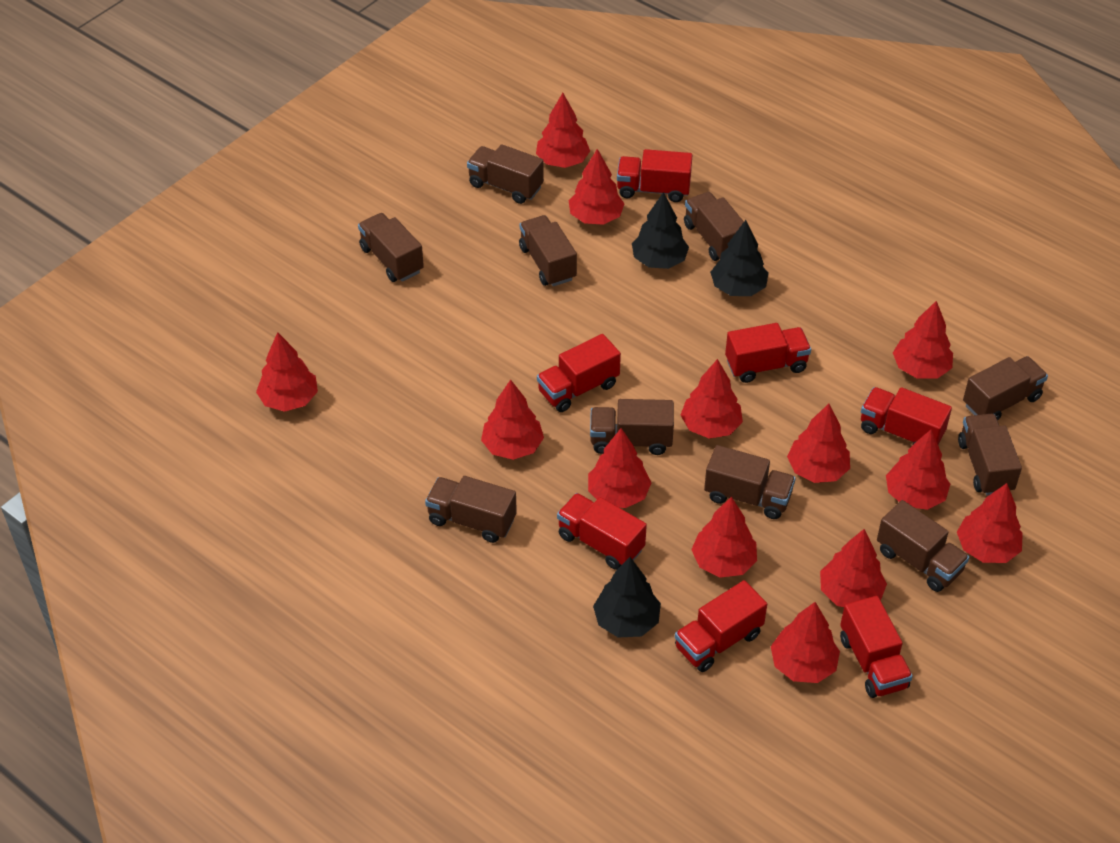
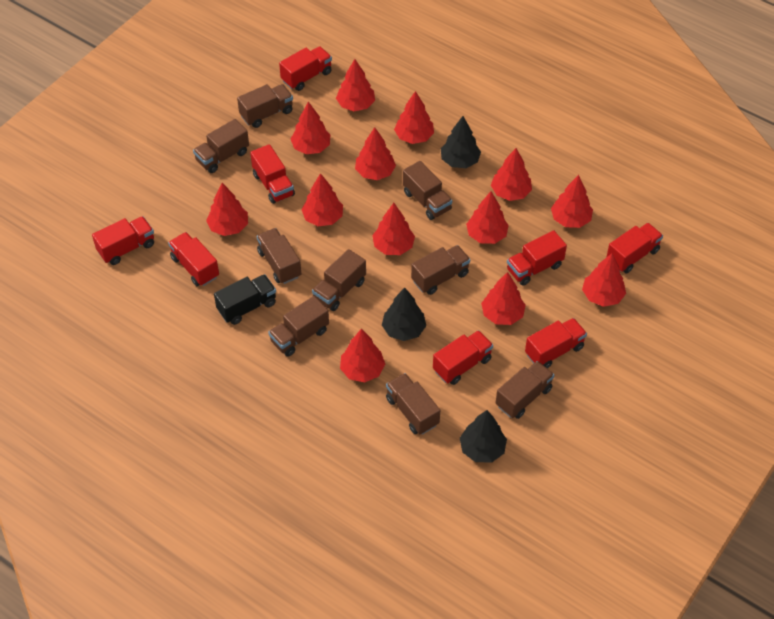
black truck: 0 -> 1
brown truck: 10 -> 9
red truck: 7 -> 8

